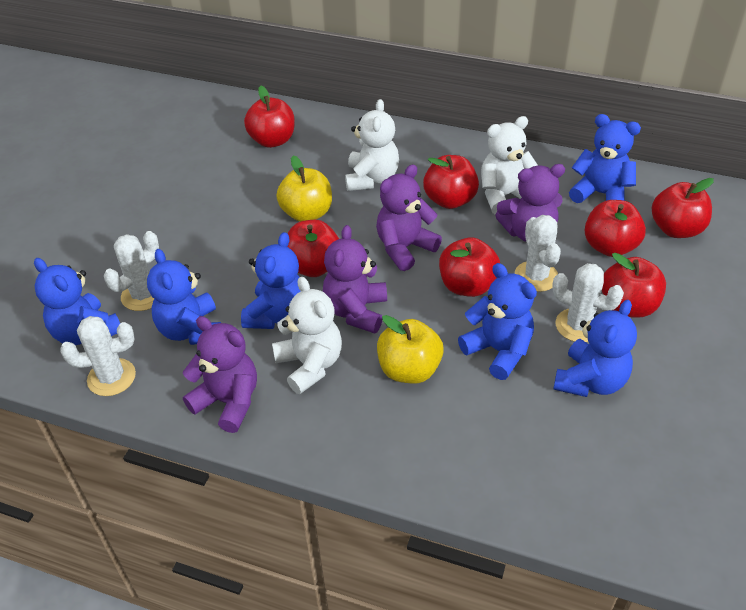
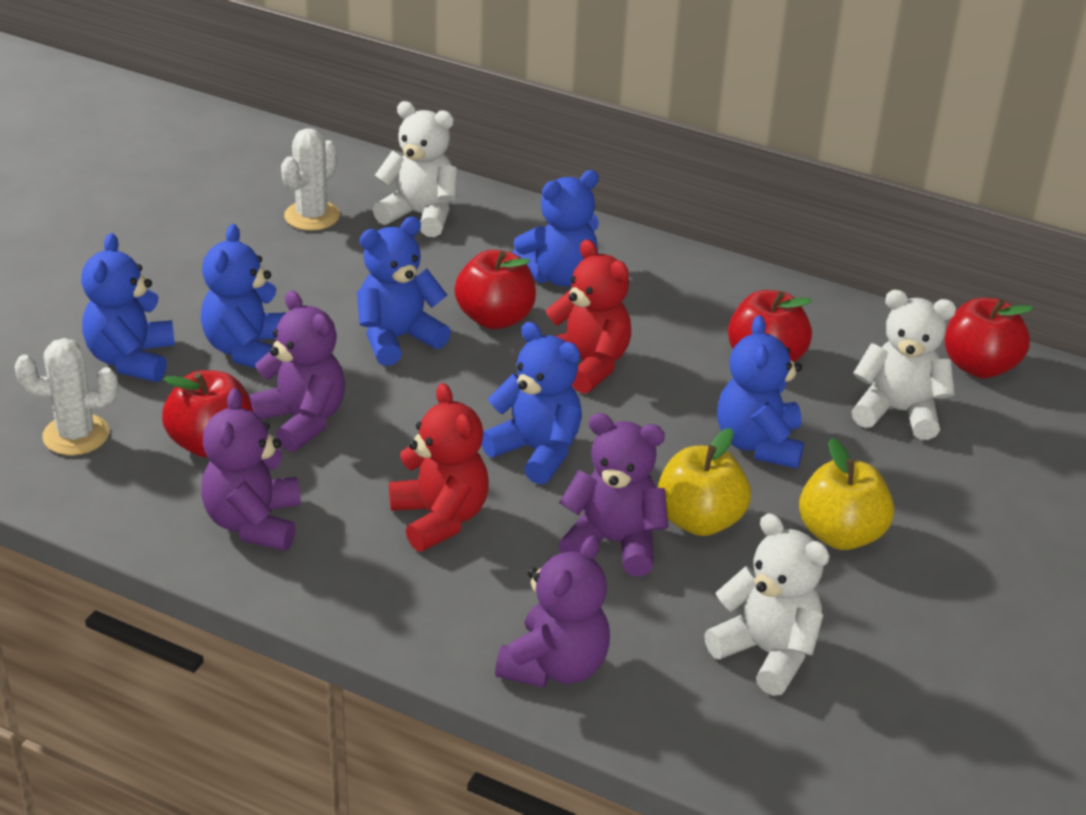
red apple: 7 -> 4
red teddy bear: 0 -> 2
white cactus: 4 -> 2

